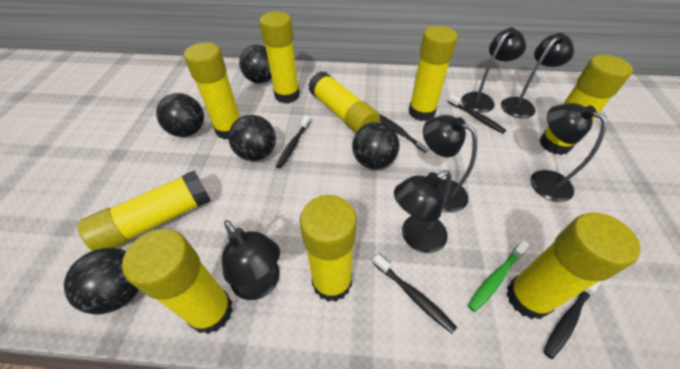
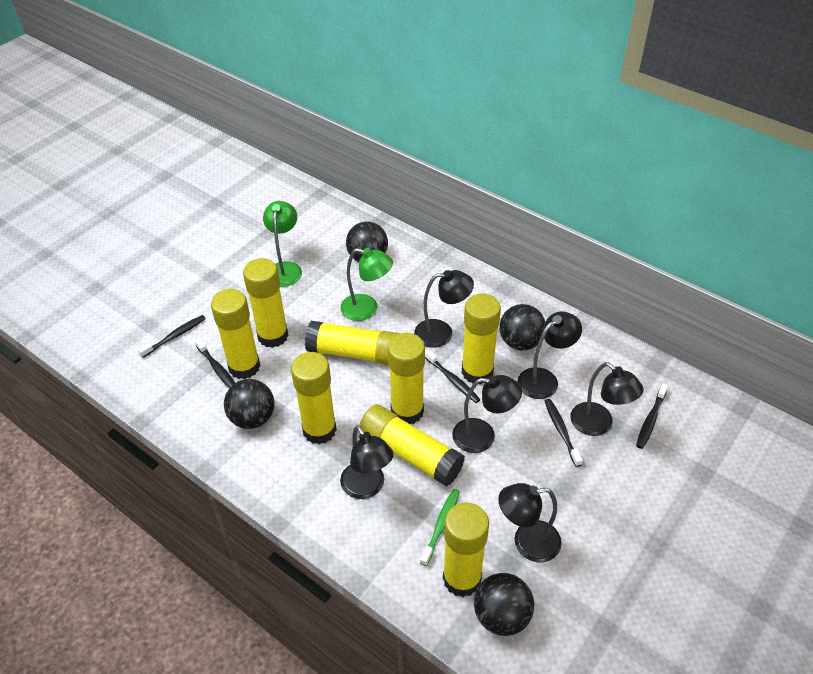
black ball: 5 -> 4
green lamp: 0 -> 2
yellow glue stick: 9 -> 8

